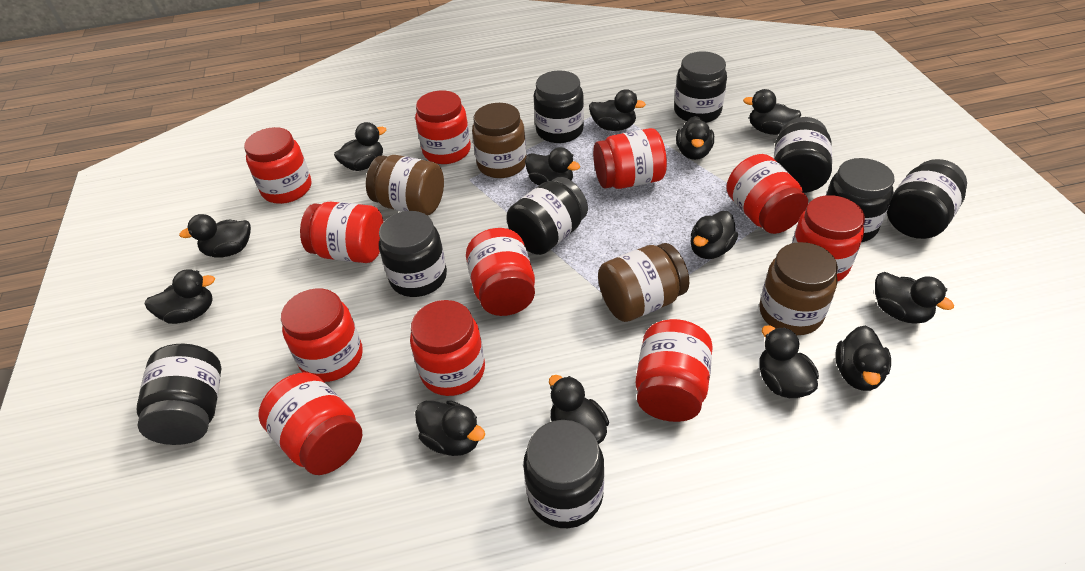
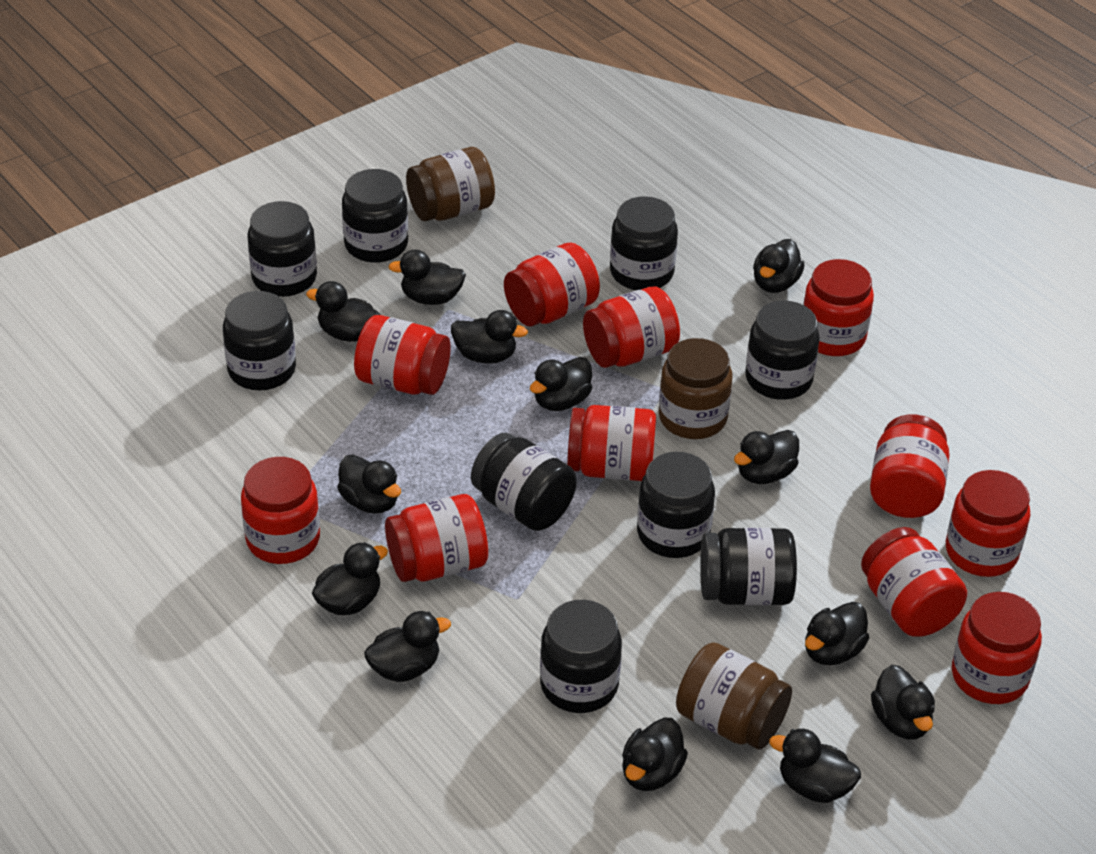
brown jar: 4 -> 3

